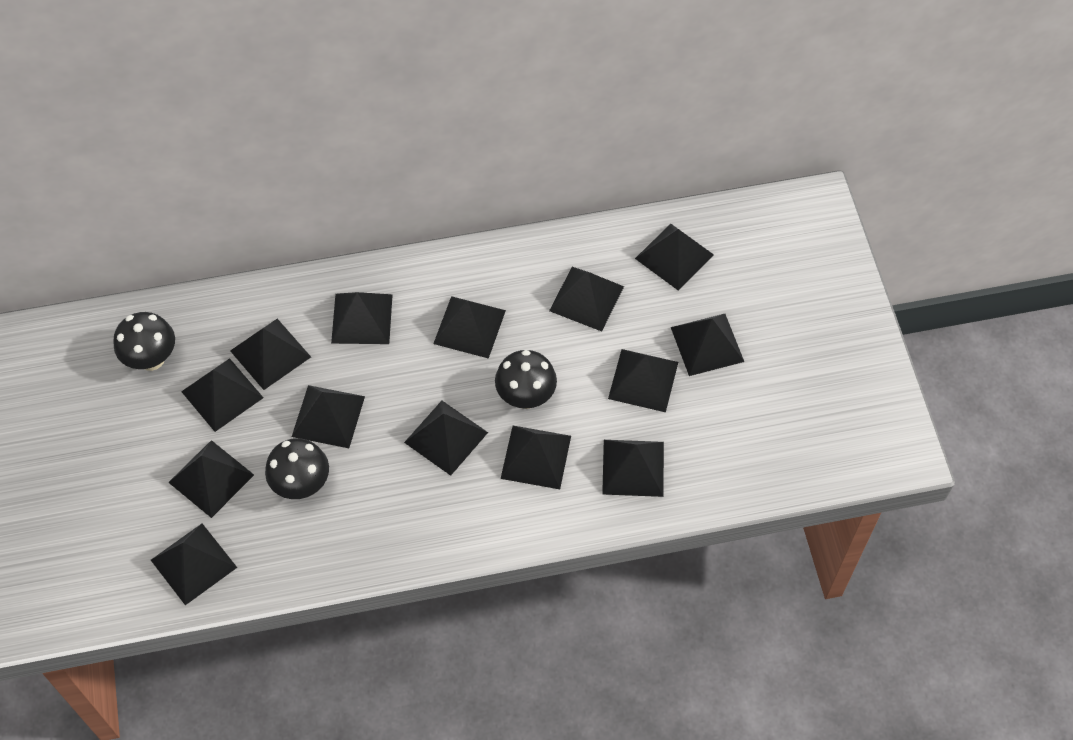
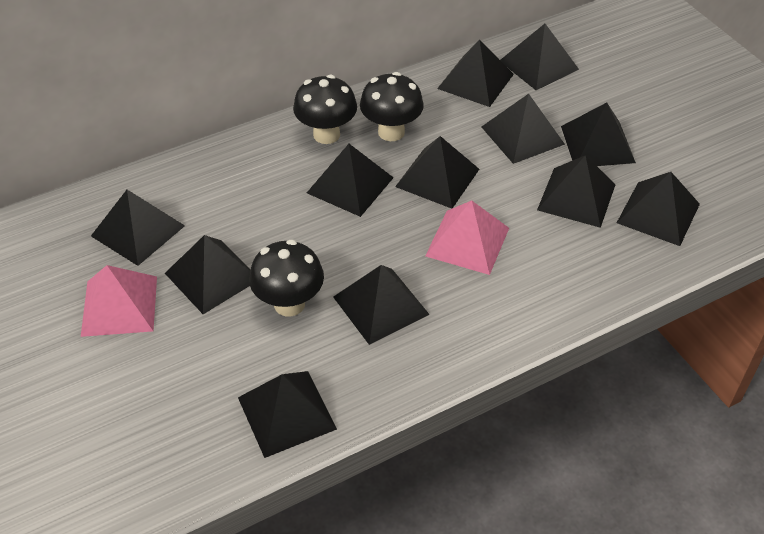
black pyramid: 14 -> 12
pink pyramid: 0 -> 2

